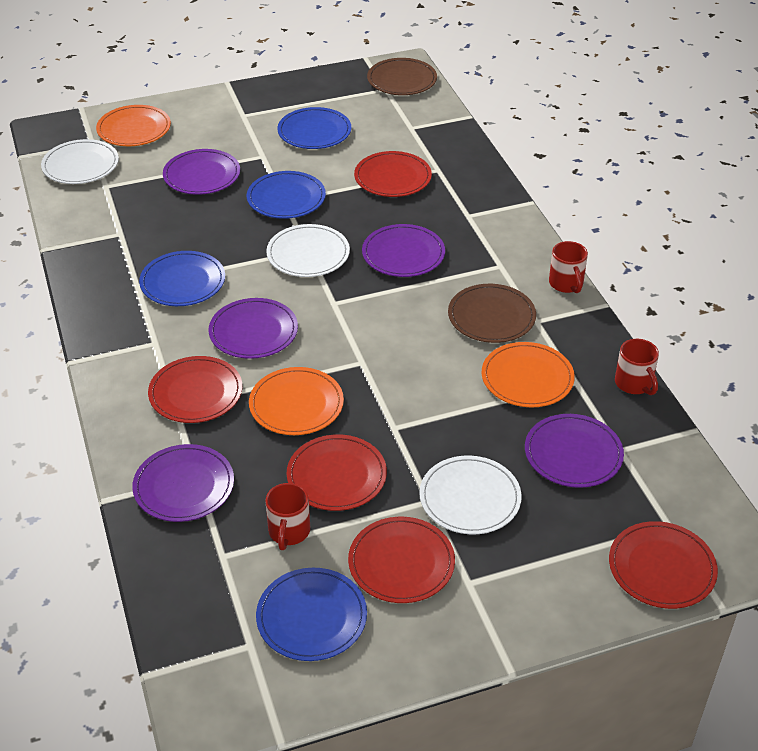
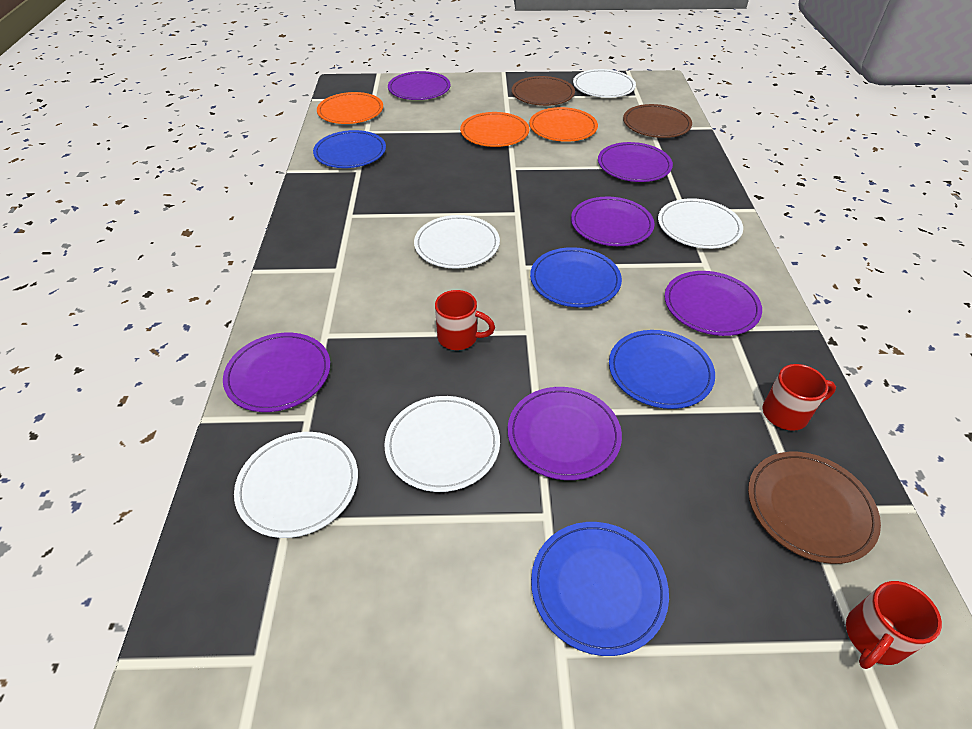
brown plate: 2 -> 3
purple plate: 5 -> 6
red plate: 5 -> 0
white plate: 3 -> 5

